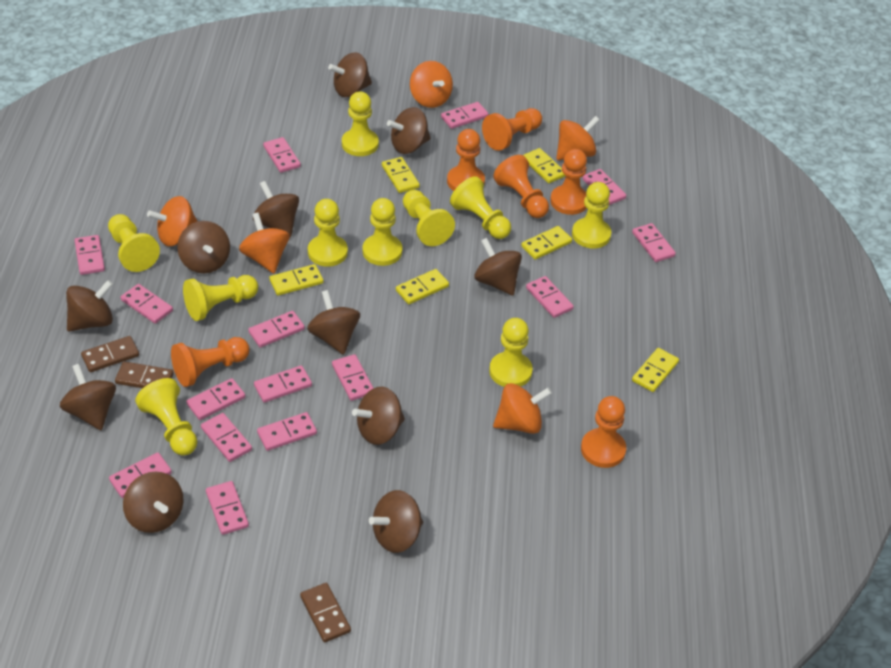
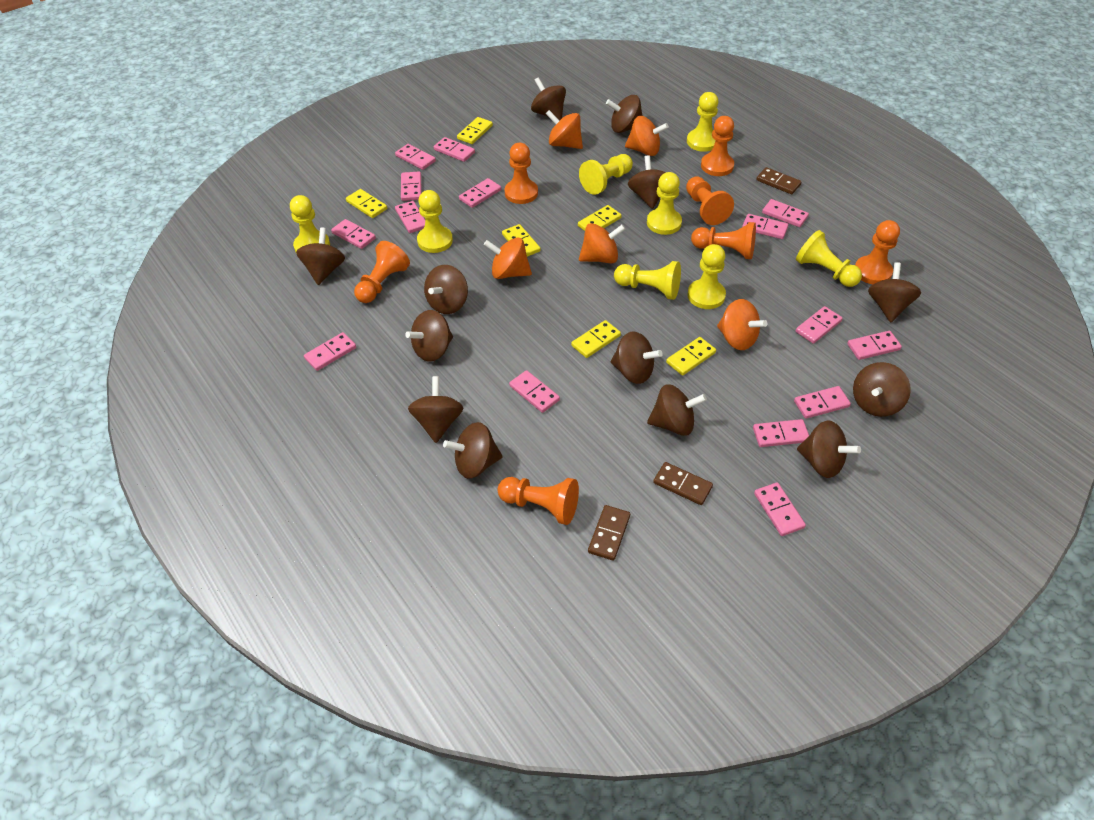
brown spinning top: 11 -> 13
orange pawn: 6 -> 7
yellow pawn: 10 -> 8

